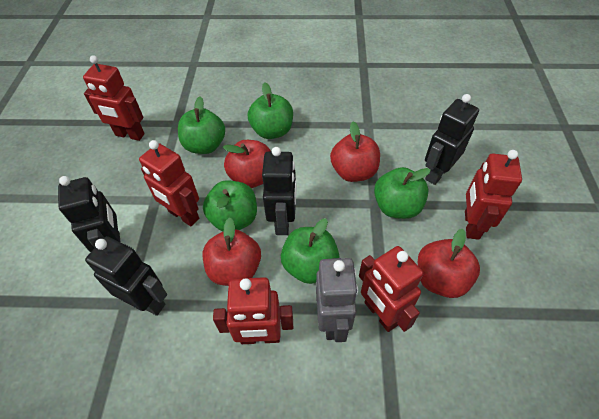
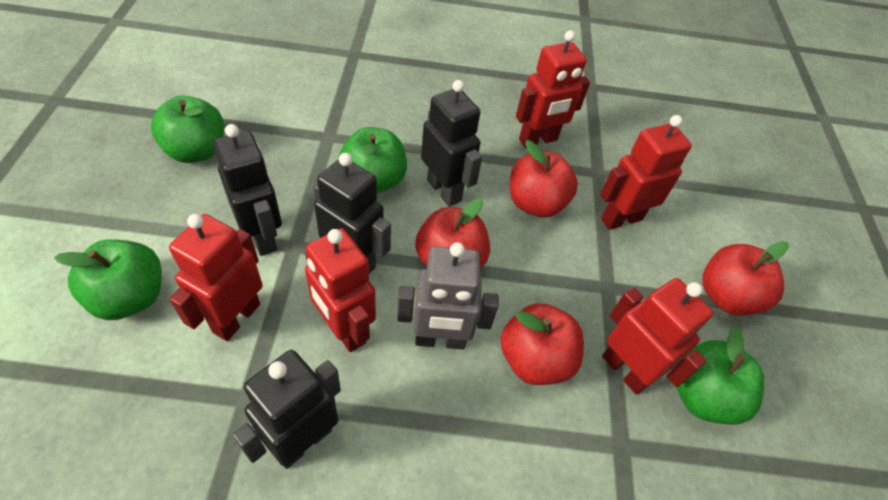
green apple: 5 -> 4

